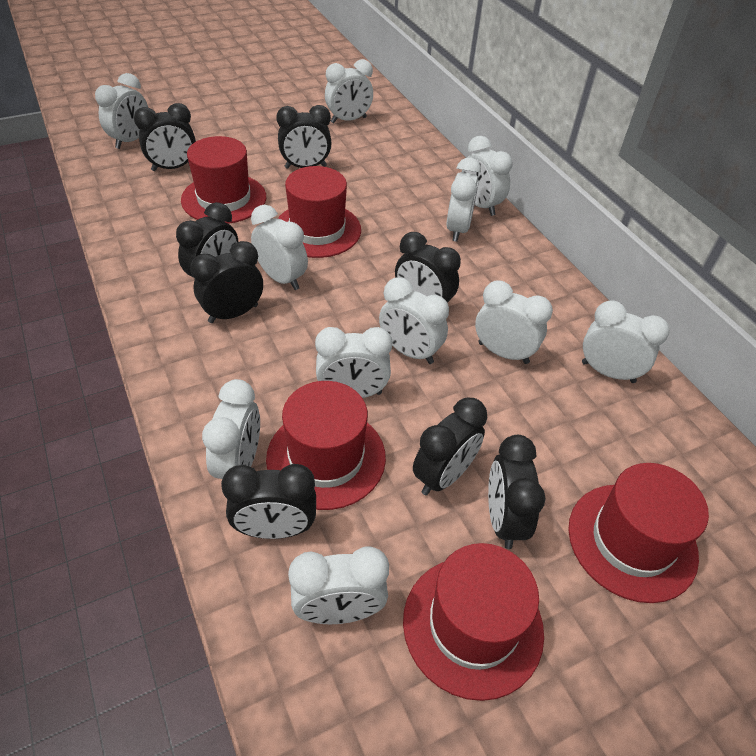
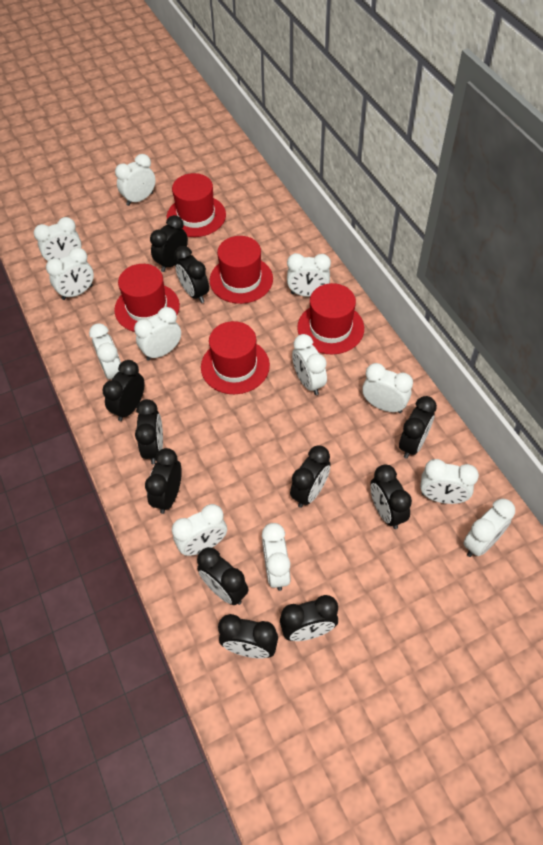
black clock: 8 -> 11
white clock: 11 -> 12

